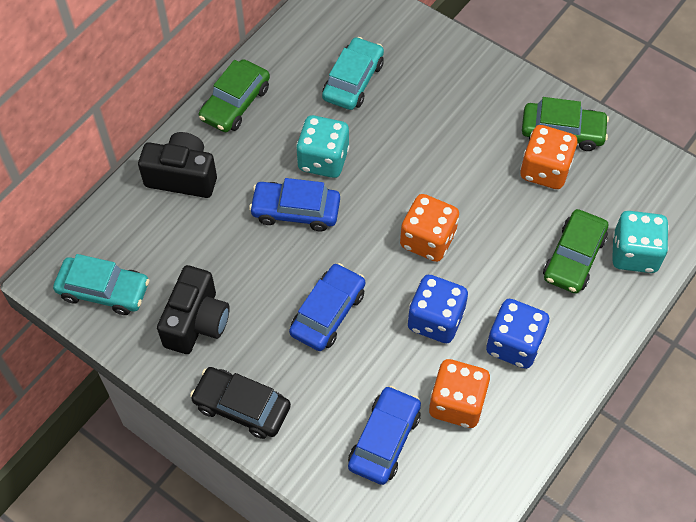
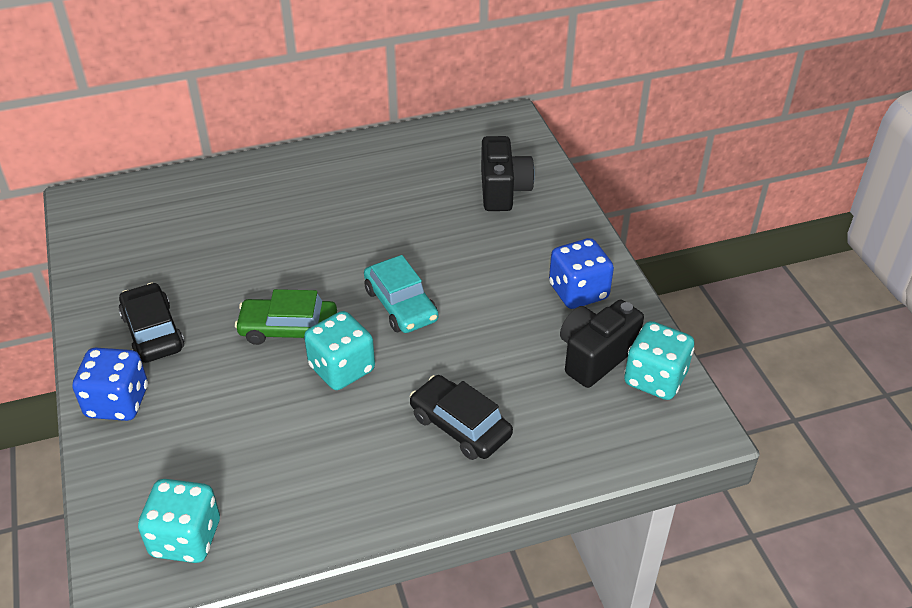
black car: 1 -> 2
blue car: 3 -> 0
green car: 3 -> 1
orange dice: 3 -> 0
turquoise car: 2 -> 1
turquoise dice: 2 -> 3

